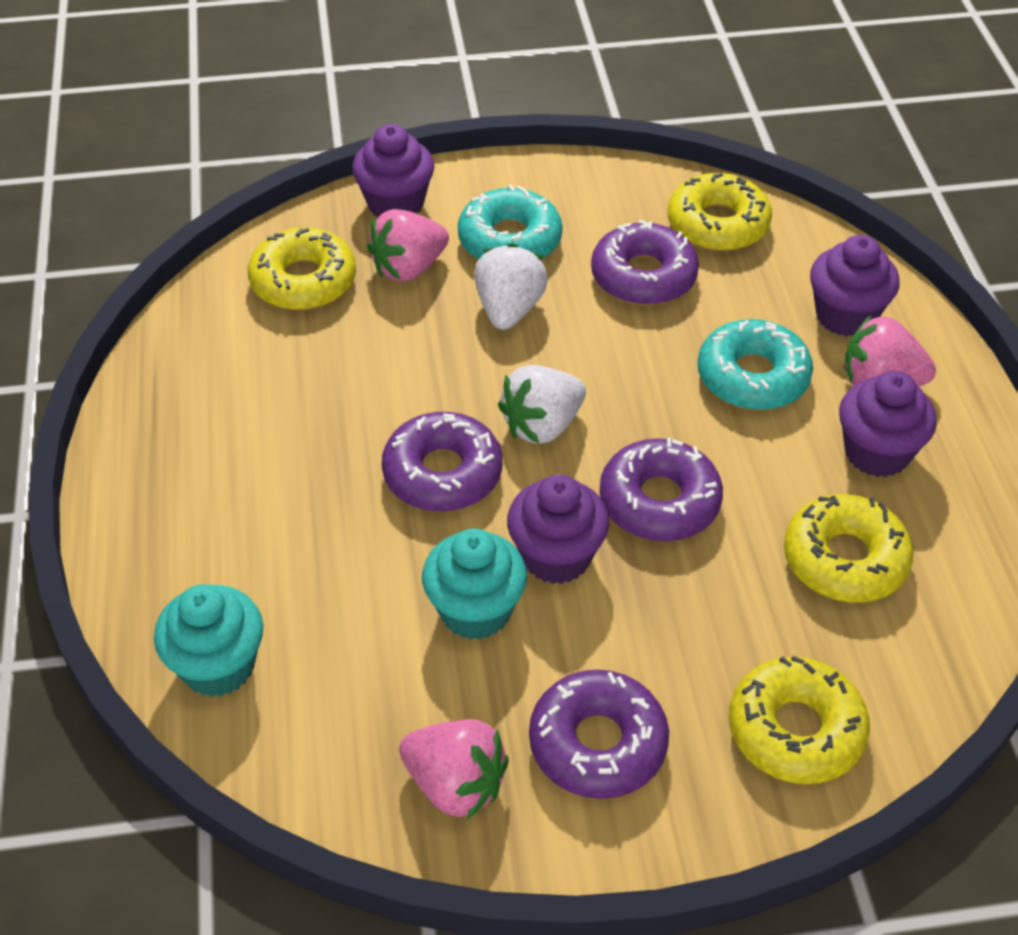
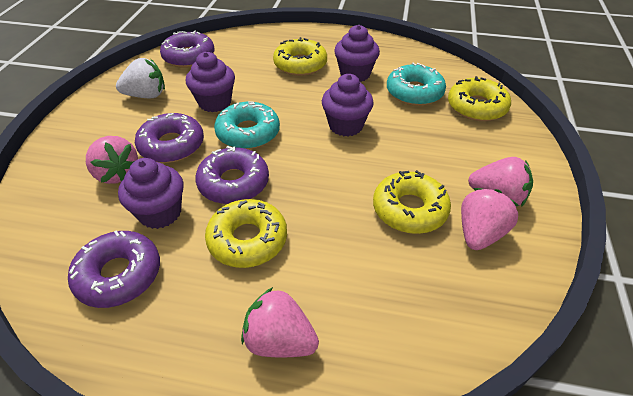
pink strawberry: 3 -> 4
turquoise cupcake: 2 -> 0
white strawberry: 2 -> 1

